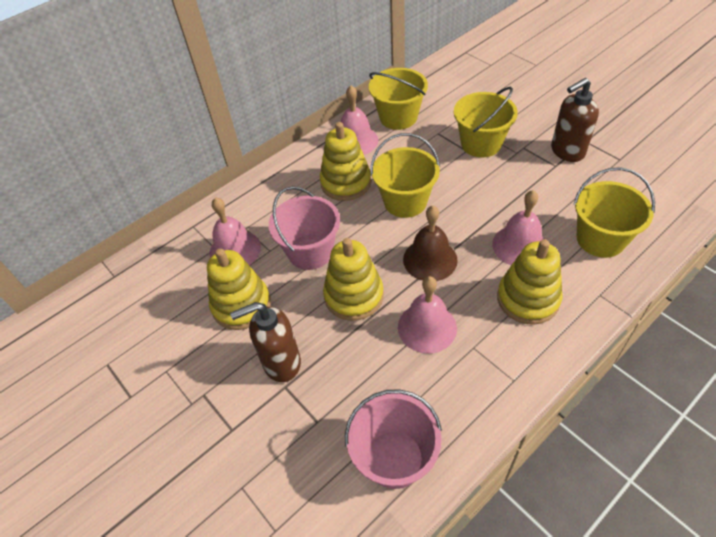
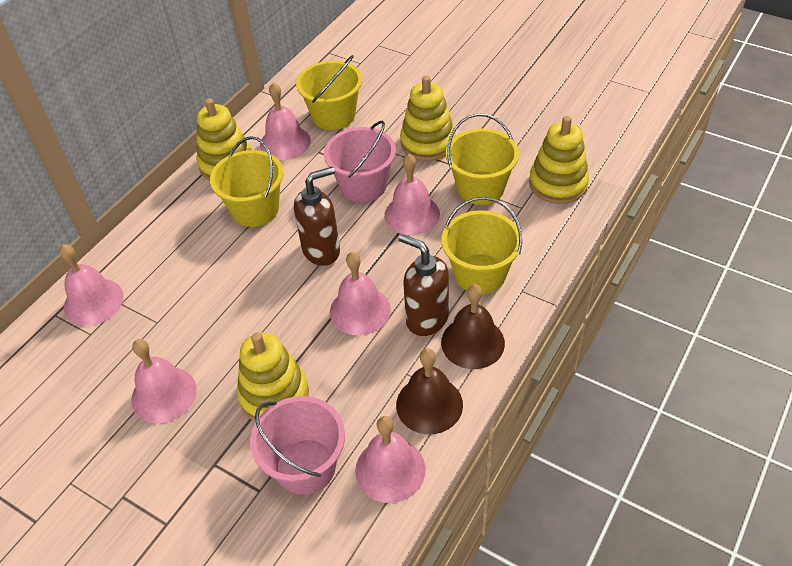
brown bell: 1 -> 2
pink bell: 4 -> 6

